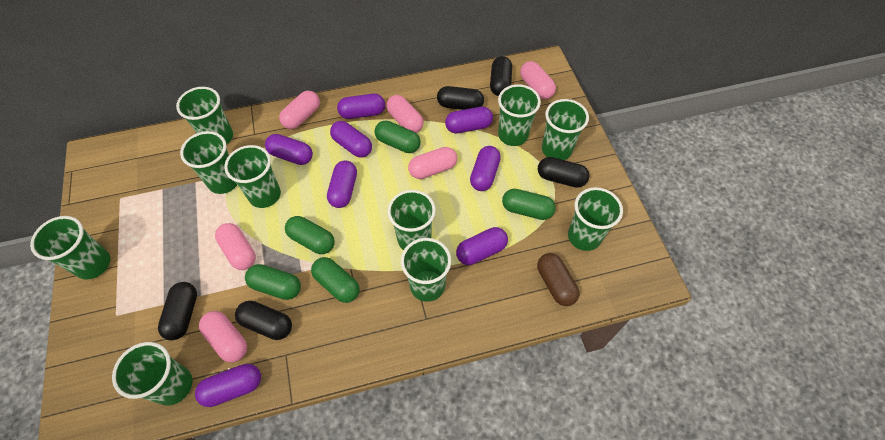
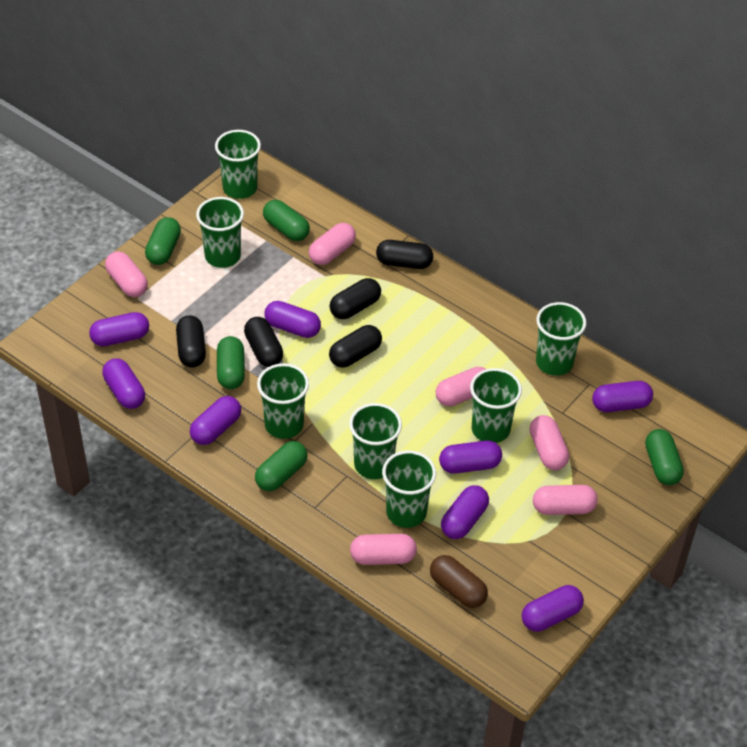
green cup: 10 -> 7

